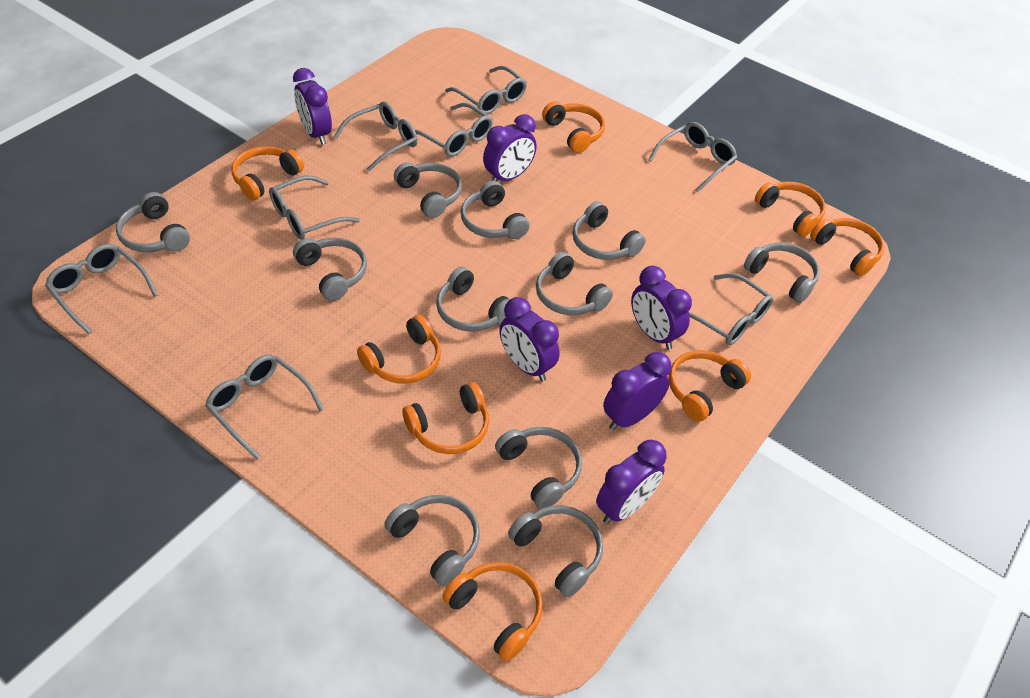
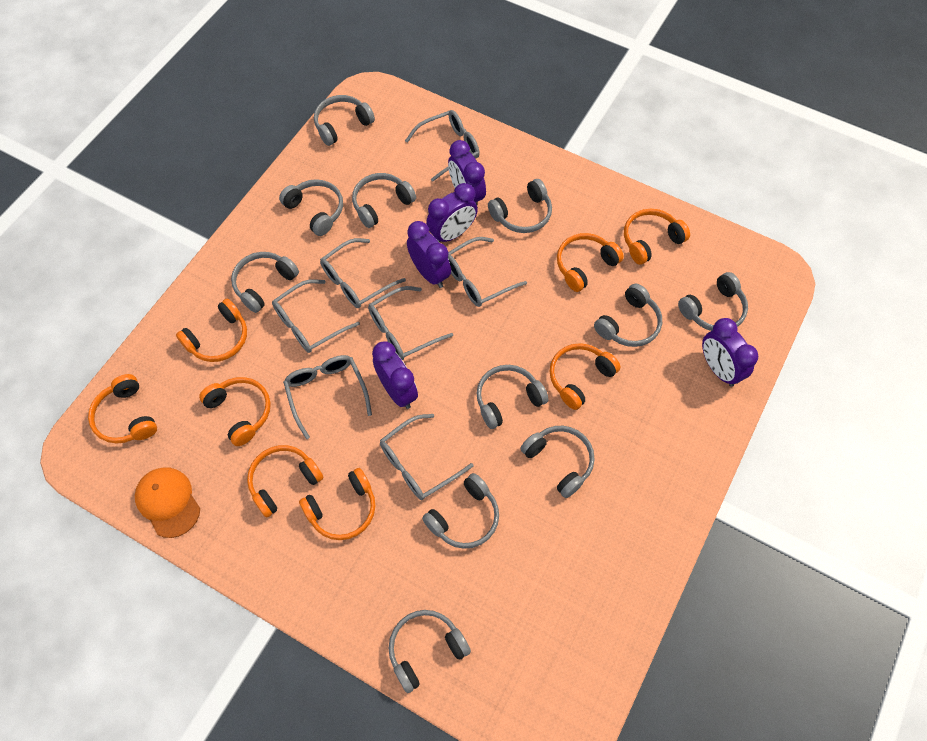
grey glasses: 8 -> 7
orange cap: 0 -> 1
purple clock: 6 -> 5

